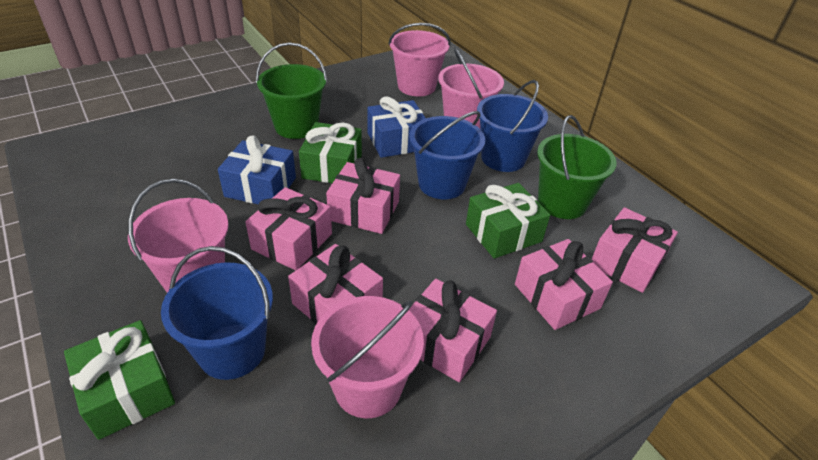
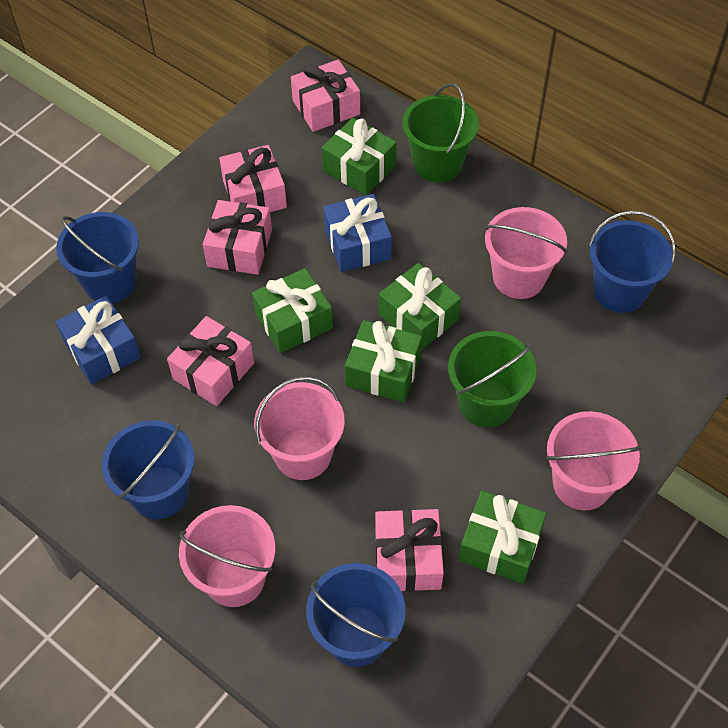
blue bucket: 3 -> 4
green gift: 3 -> 5
pink gift: 6 -> 5

